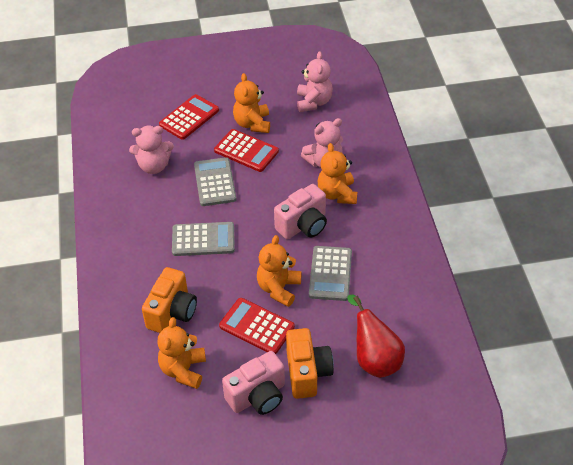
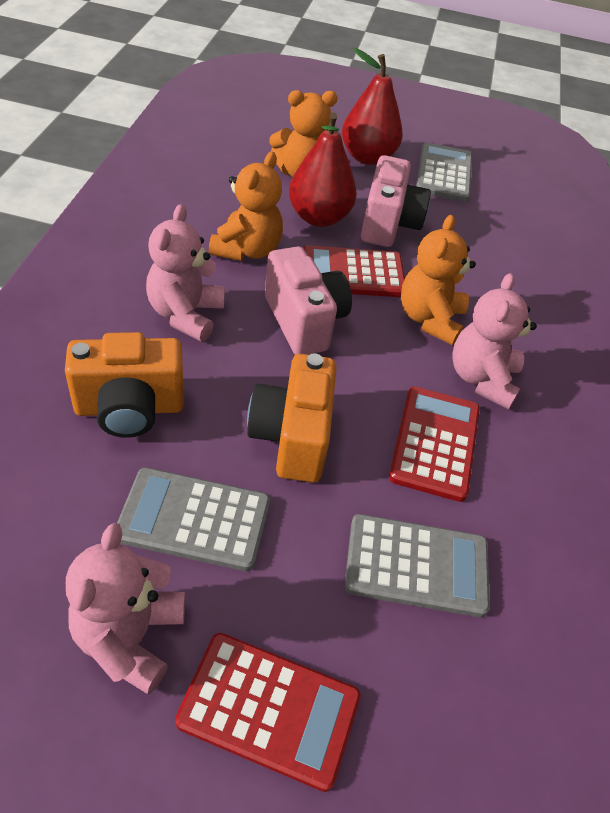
orange teddy bear: 4 -> 3
red pear: 1 -> 2

